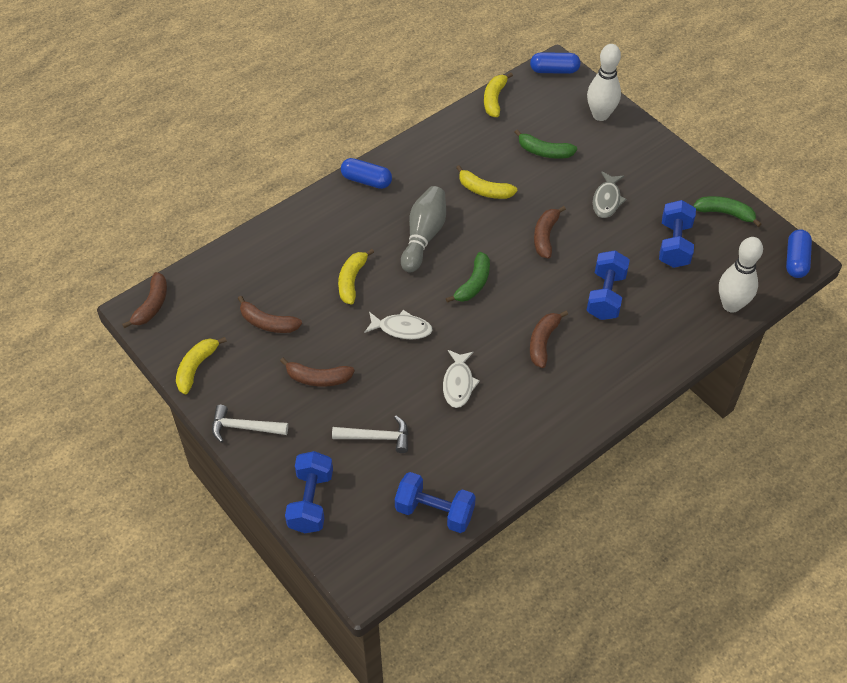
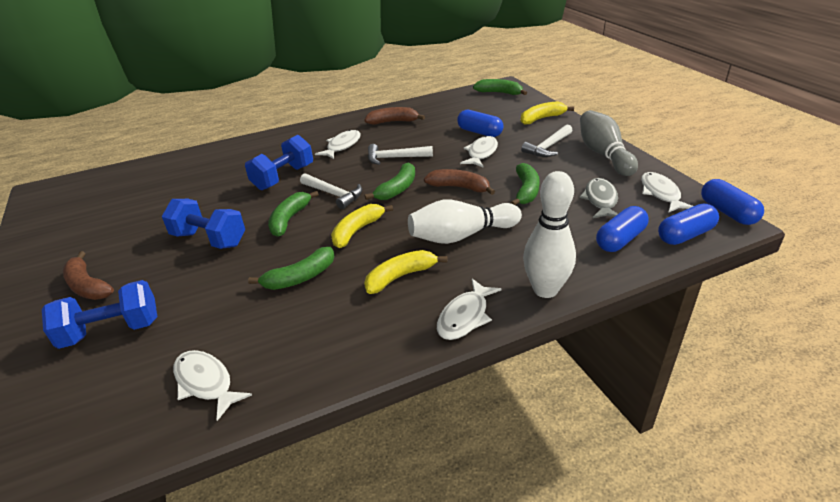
blue capsule: 3 -> 4
blue dumbbell: 4 -> 3
brown banana: 5 -> 3
green banana: 3 -> 5
white fish: 2 -> 5
white hammer: 2 -> 3
yellow banana: 4 -> 3

